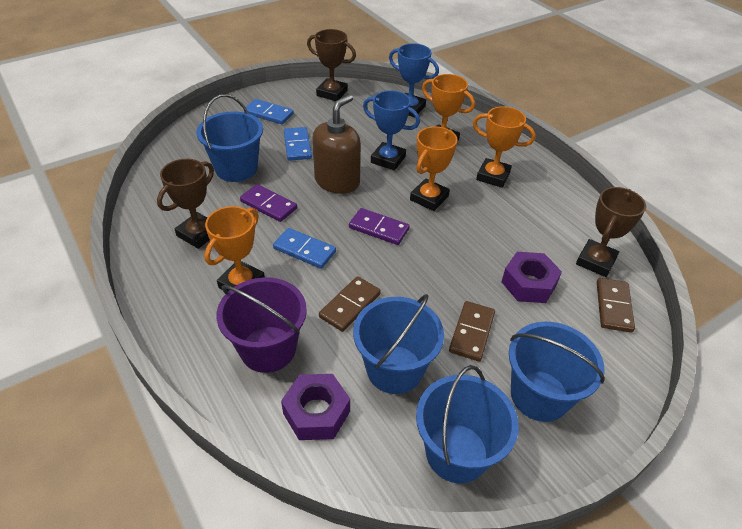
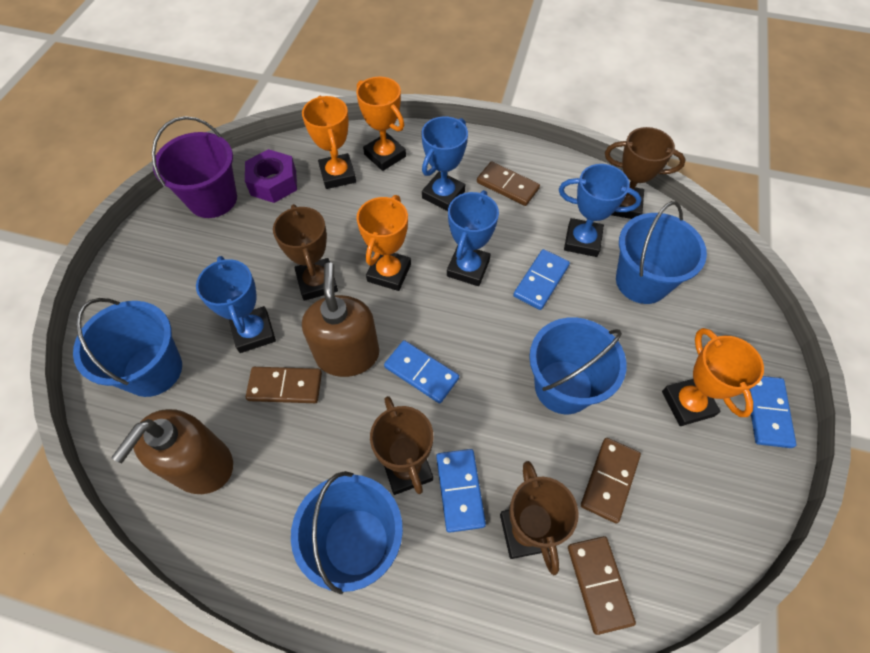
blue domino: 3 -> 4
blue trophy: 2 -> 4
brown domino: 3 -> 4
brown soap dispenser: 1 -> 2
brown trophy: 3 -> 4
purple domino: 2 -> 0
purple nut: 2 -> 1

